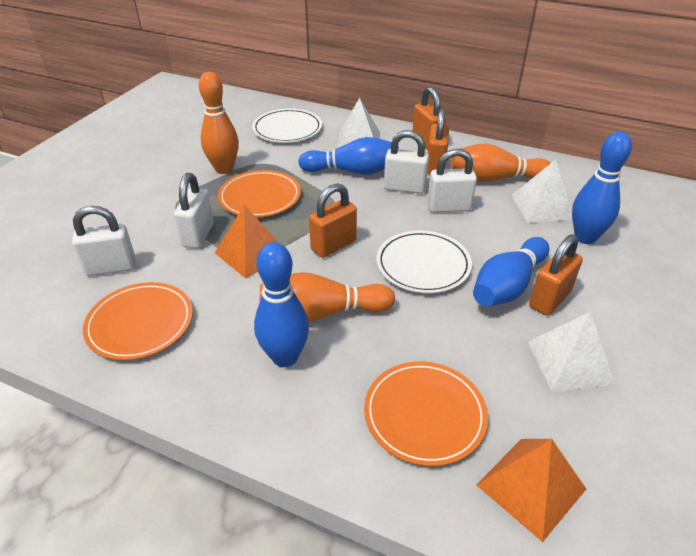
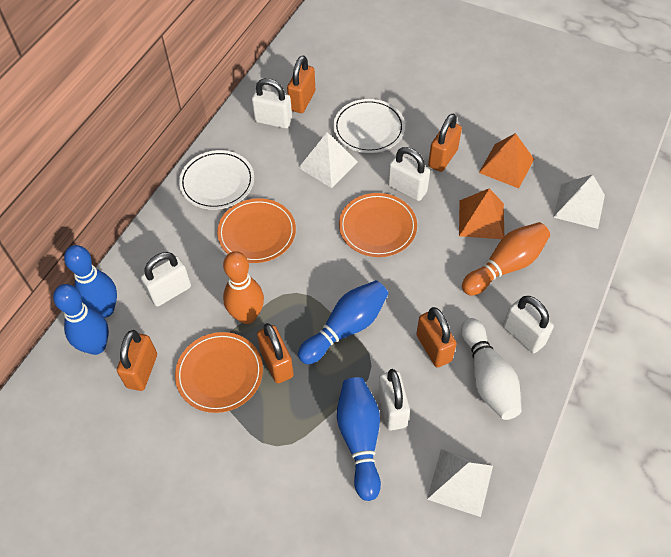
orange bowling pin: 3 -> 2
orange padlock: 4 -> 5
white bowling pin: 0 -> 1
white padlock: 4 -> 5

